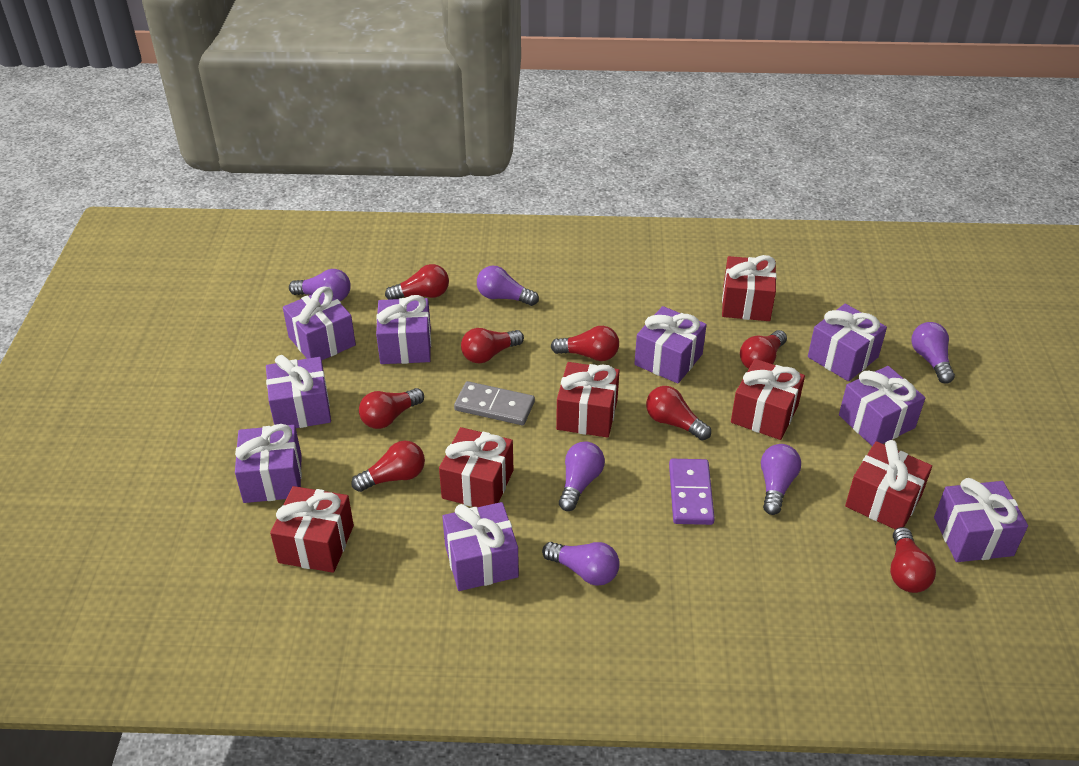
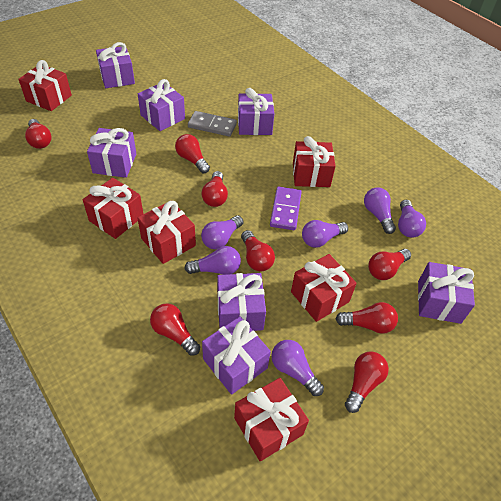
purple gift: 9 -> 7

